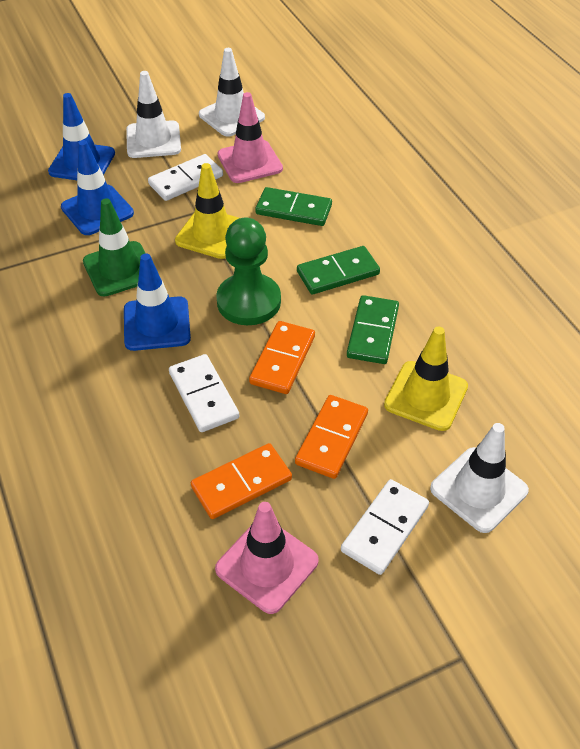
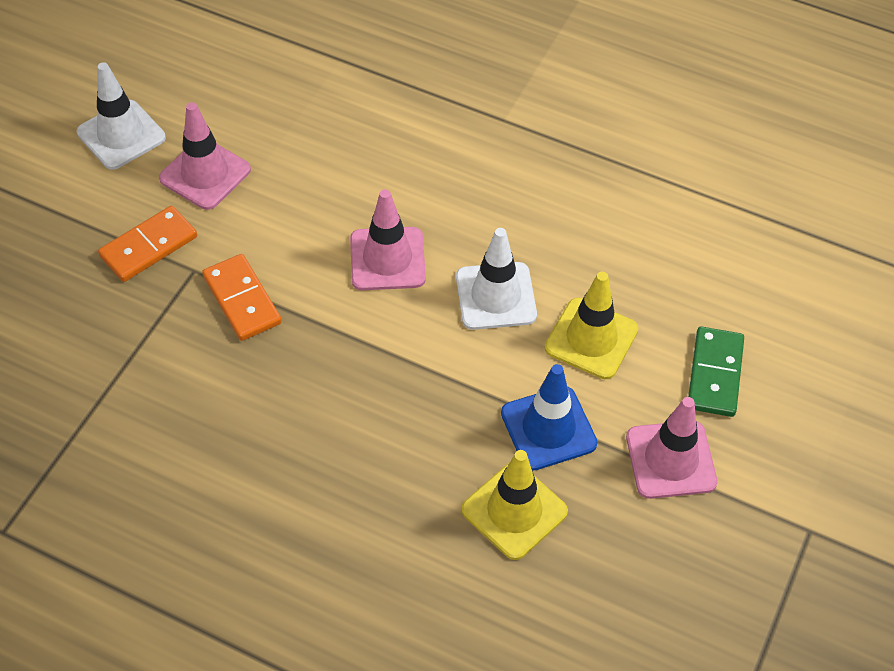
blue traffic cone: 3 -> 1
green domino: 3 -> 1
green pawn: 1 -> 0
green traffic cone: 1 -> 0
orange domino: 3 -> 2
pink traffic cone: 2 -> 3
white domino: 3 -> 0
white traffic cone: 3 -> 2

